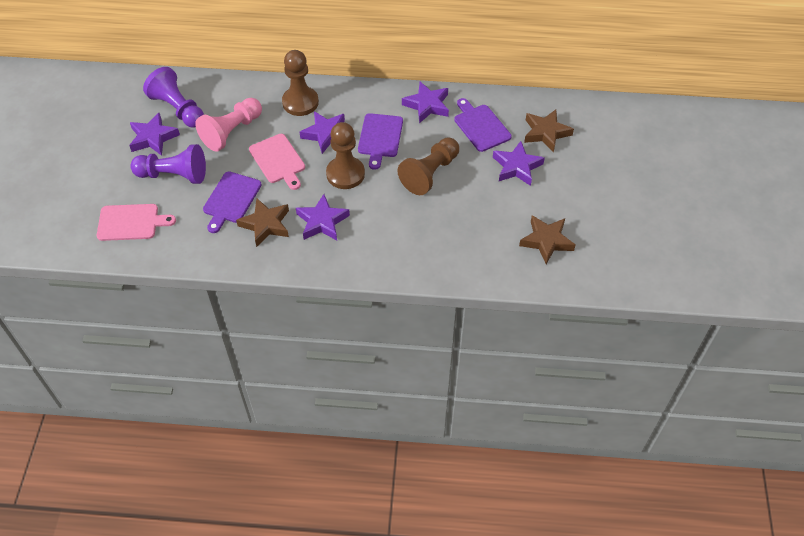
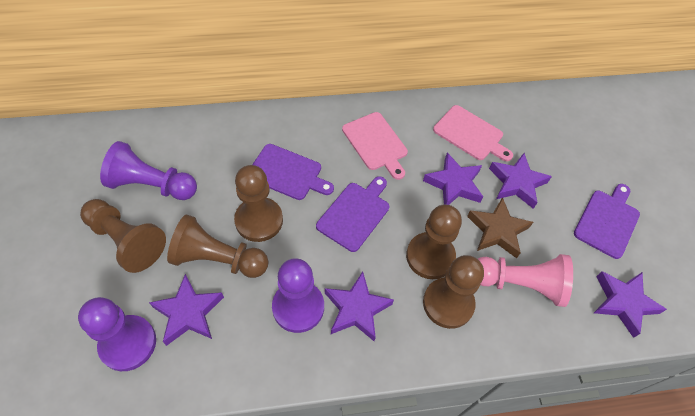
brown pawn: 3 -> 5
brown star: 3 -> 1
purple pawn: 2 -> 3

